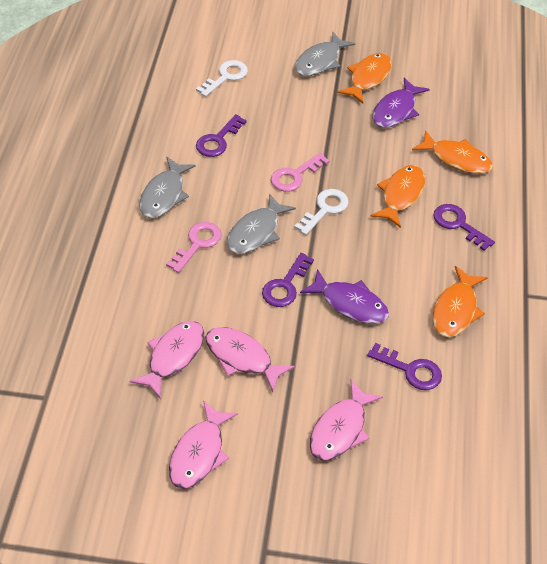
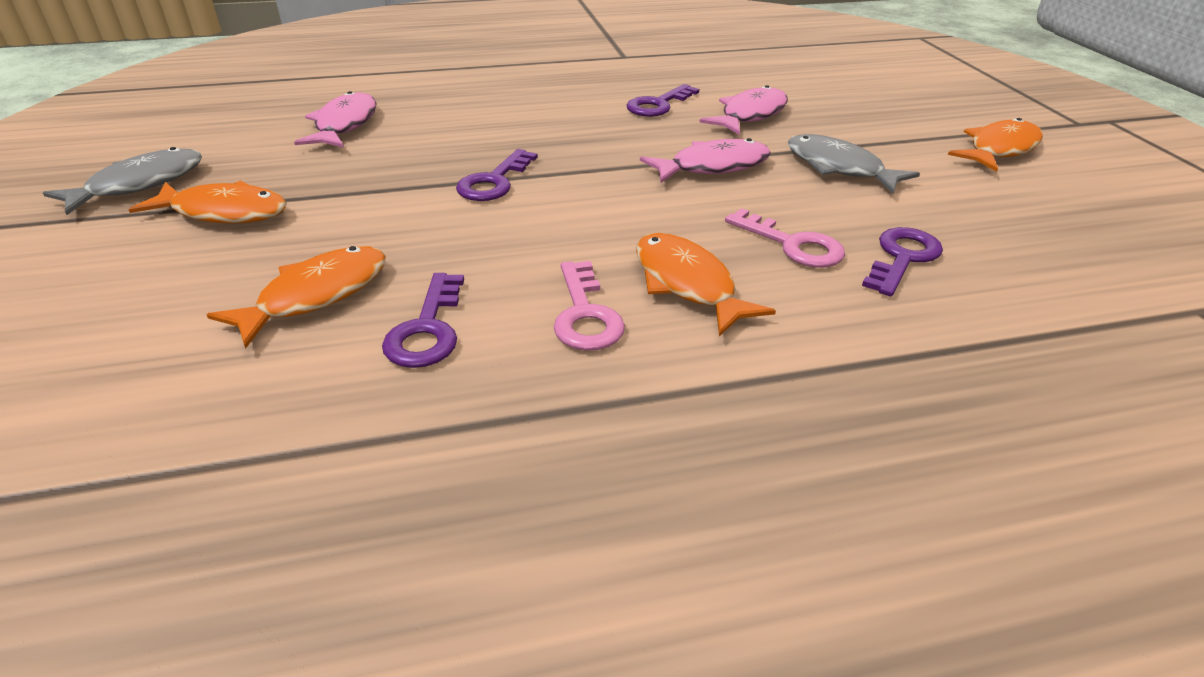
grey fish: 3 -> 2
pink fish: 4 -> 3
purple fish: 2 -> 0
white key: 2 -> 0

